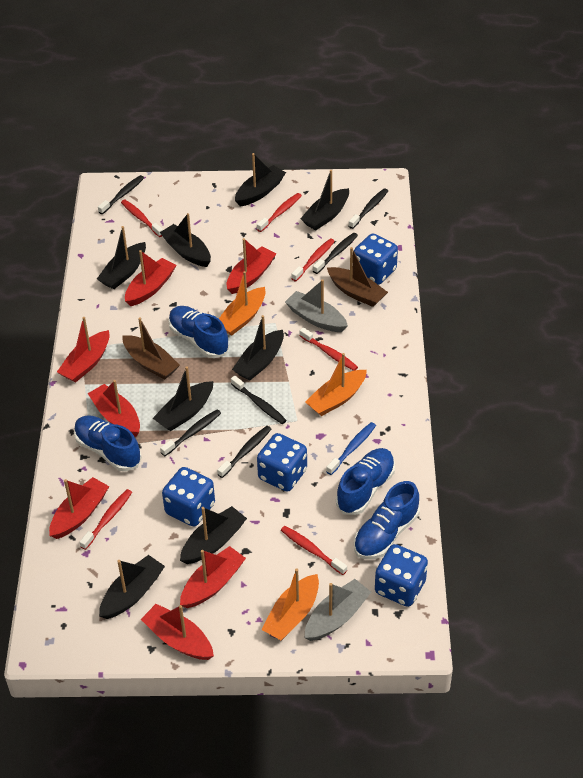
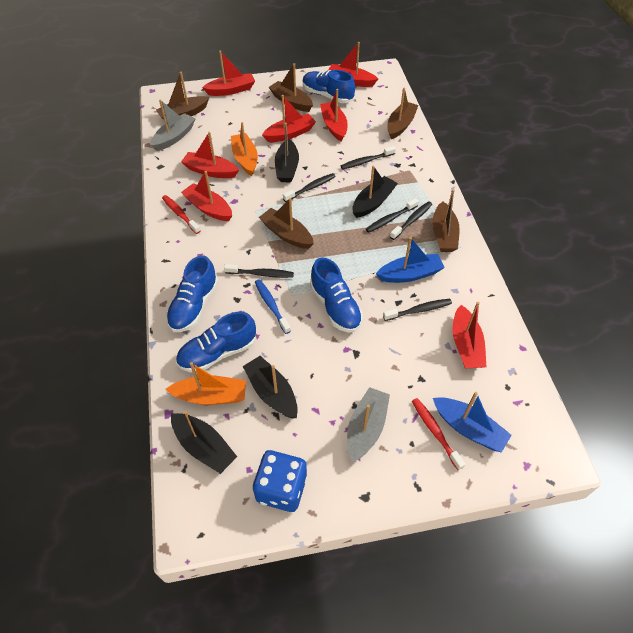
black boat: 8 -> 4
blue boat: 0 -> 2
blue dice: 4 -> 1
brown boat: 2 -> 5
orange boat: 3 -> 2
red toothbrush: 6 -> 2

